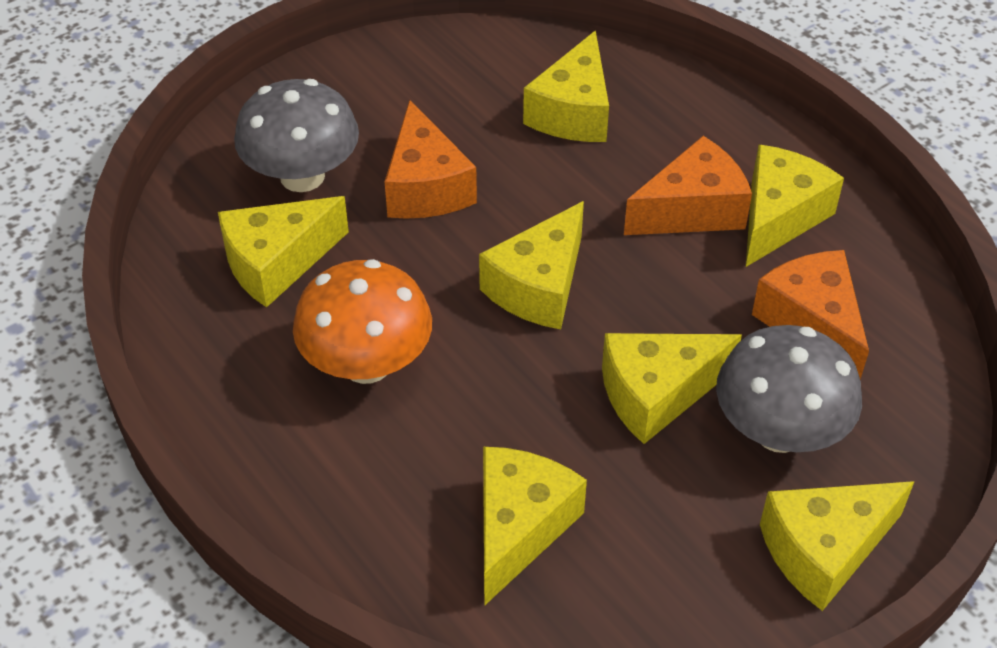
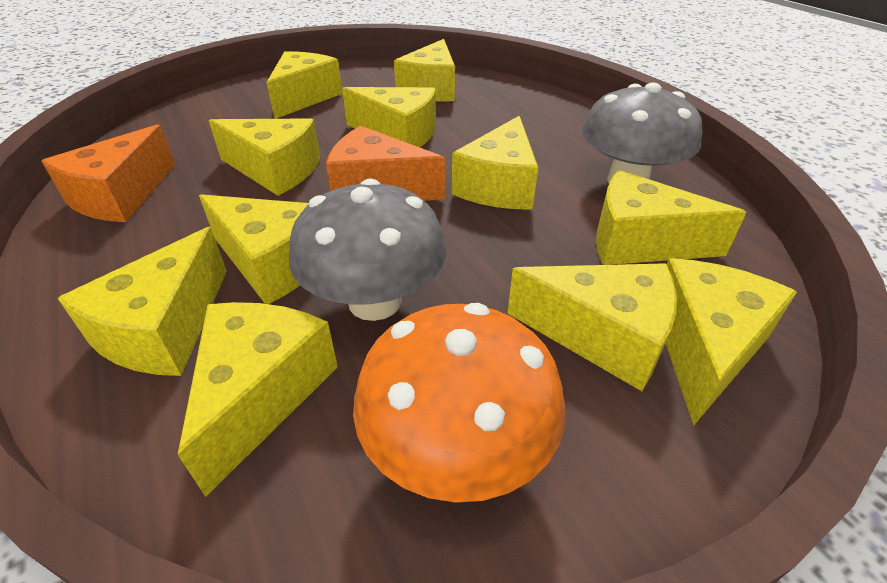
orange cheese: 3 -> 2
yellow cheese: 7 -> 11

